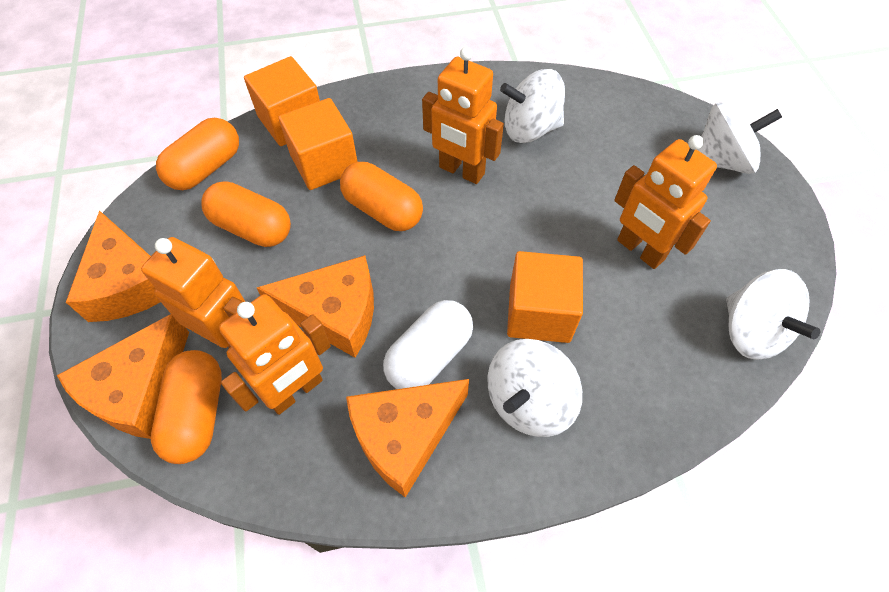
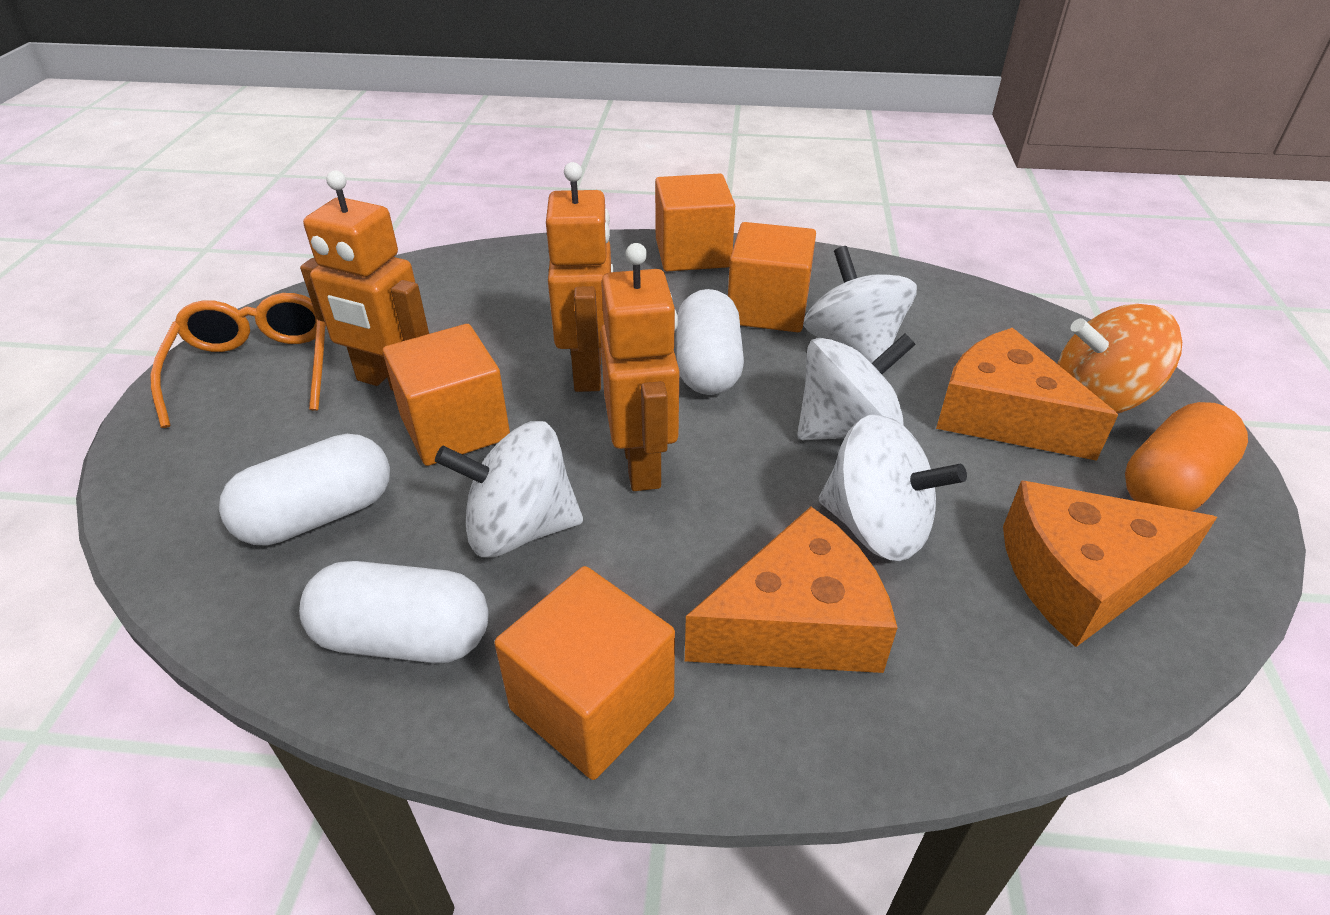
orange capsule: 4 -> 1
orange cheese: 4 -> 3
orange cube: 3 -> 4
orange glasses: 0 -> 1
orange robot: 4 -> 3
orange spinning top: 0 -> 1
white capsule: 1 -> 3

